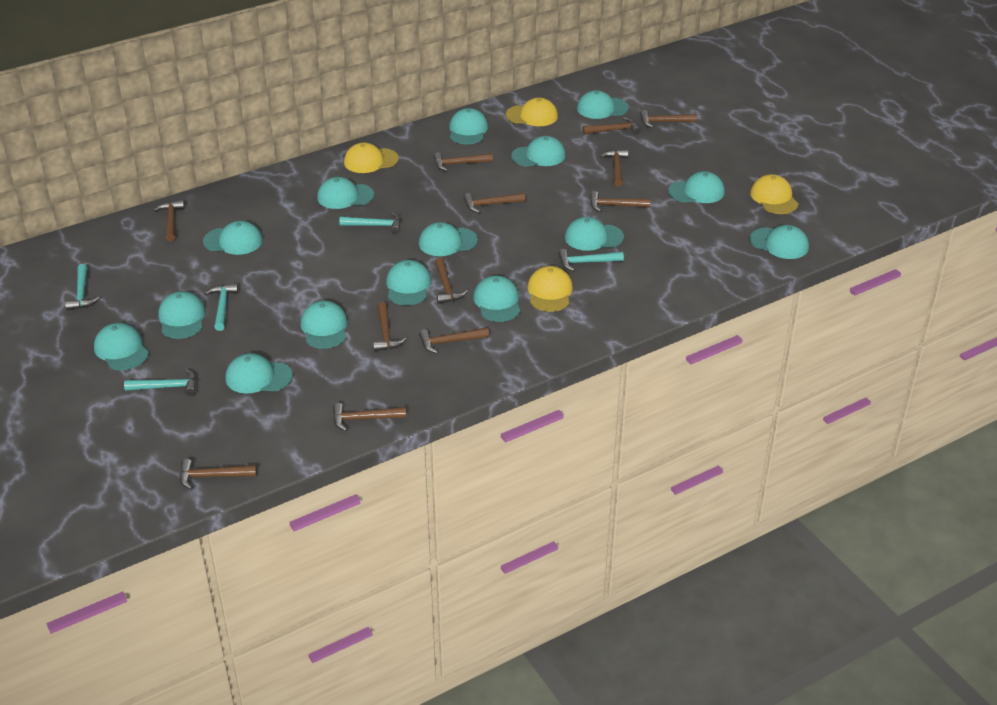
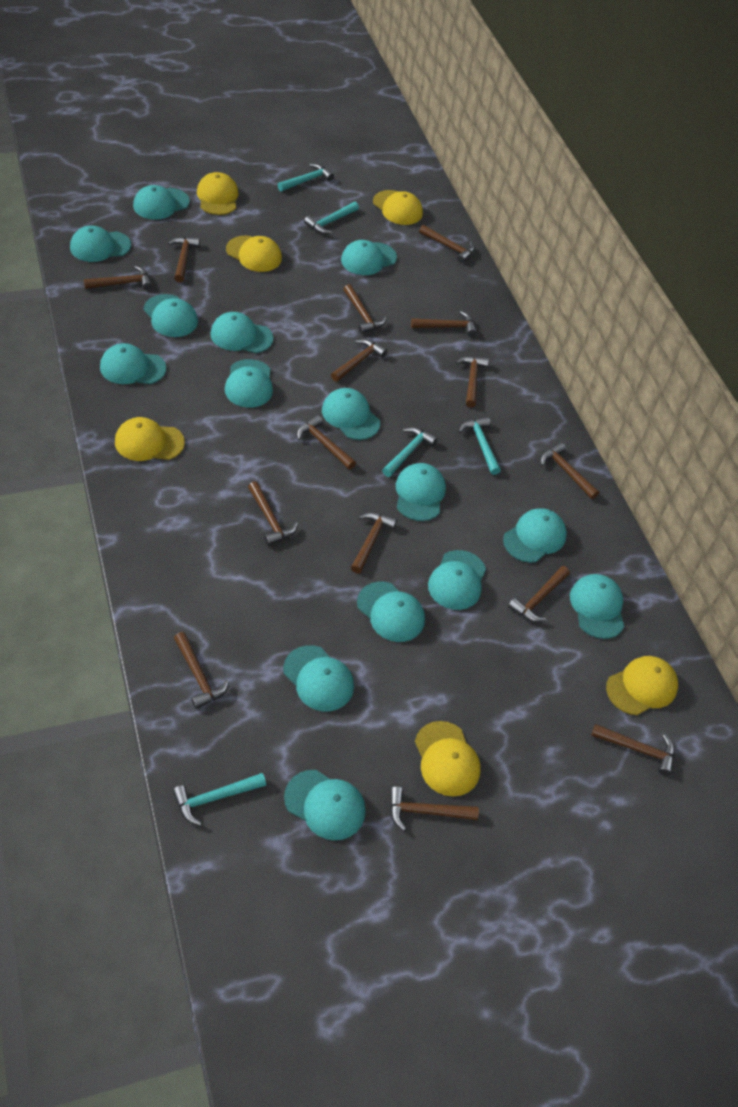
brown hammer: 12 -> 15
yellow cap: 4 -> 6

